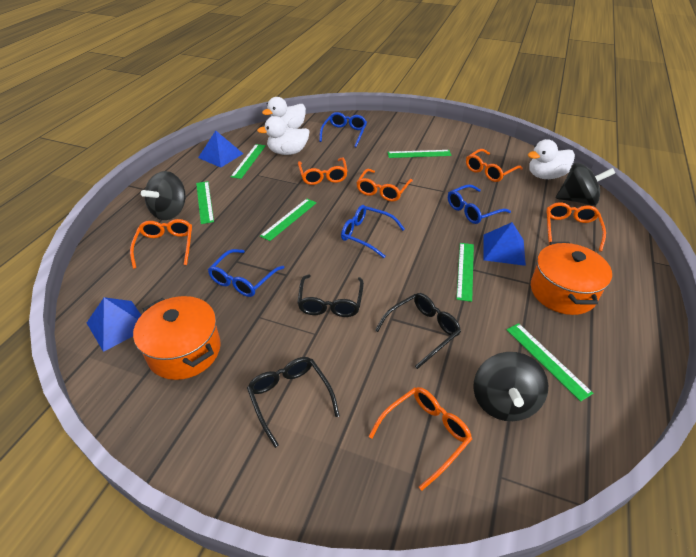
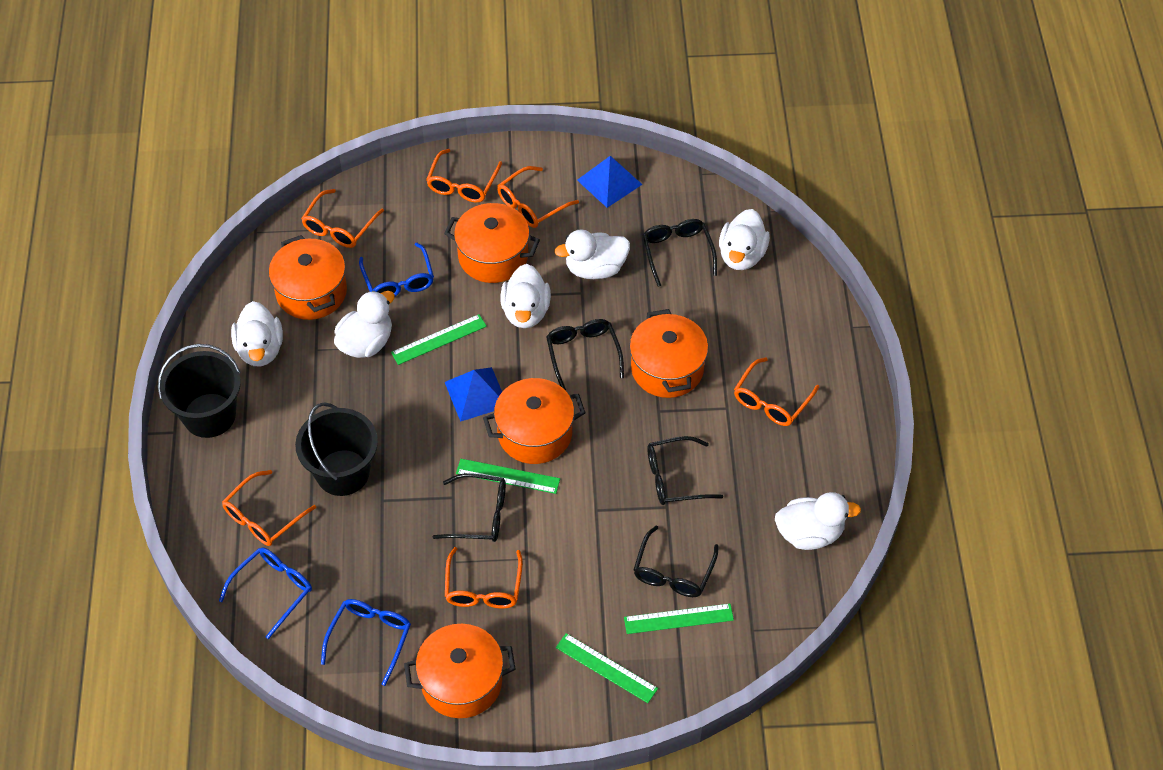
black bucket: 0 -> 2
black glasses: 3 -> 5
black spinning top: 3 -> 0
blue glasses: 4 -> 3
blue pyramid: 3 -> 2
green ruler: 6 -> 4
orange pot: 2 -> 5
white duck: 3 -> 6

